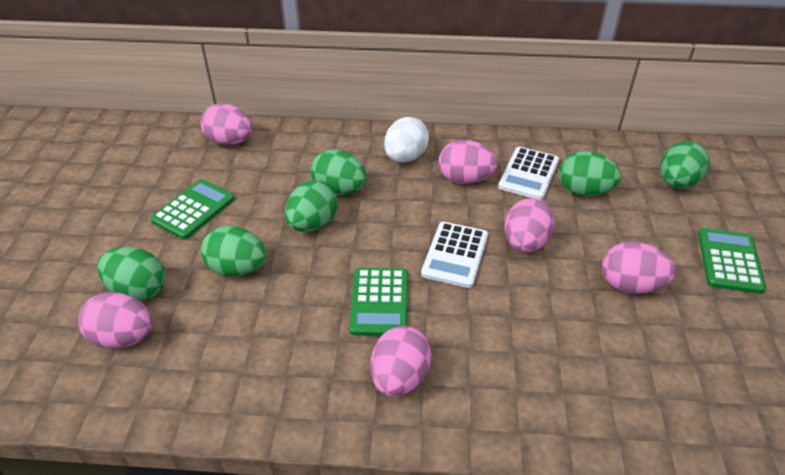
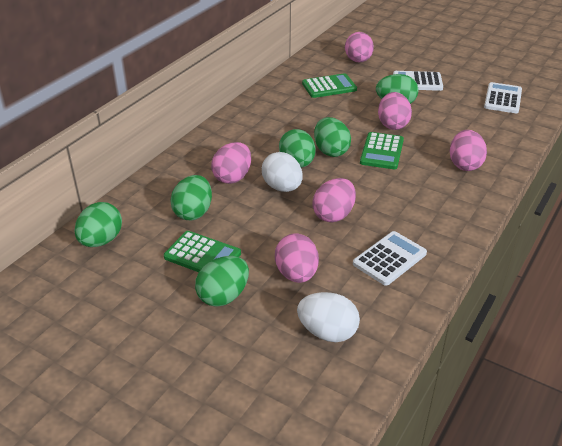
white calculator: 2 -> 3
white egg: 1 -> 2

